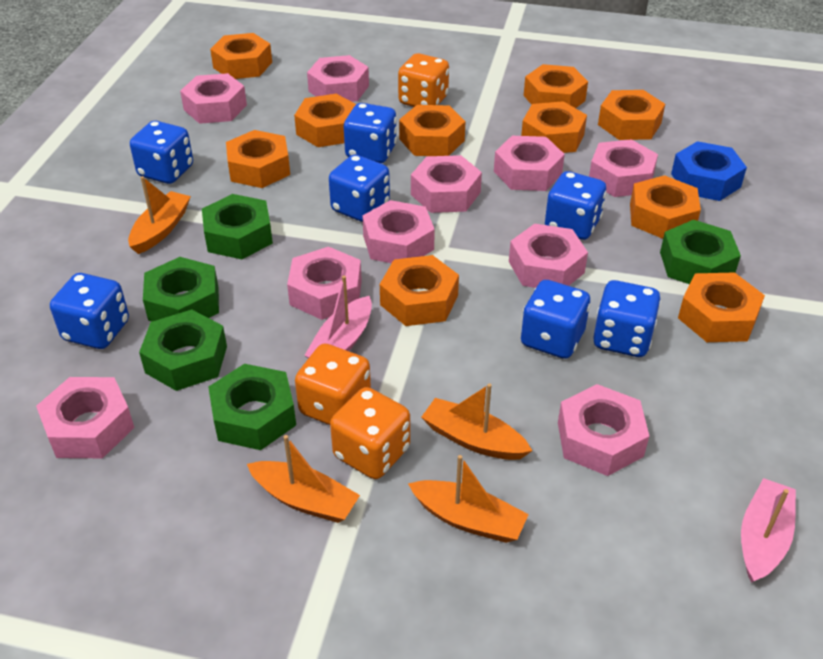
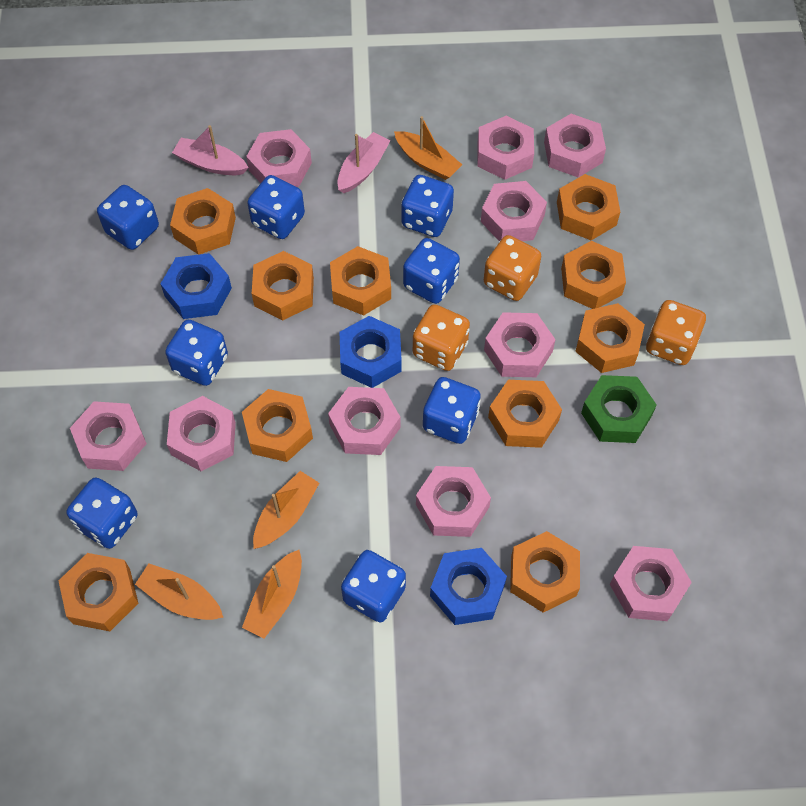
blue dice: 7 -> 8
blue nut: 1 -> 3
green nut: 5 -> 1

